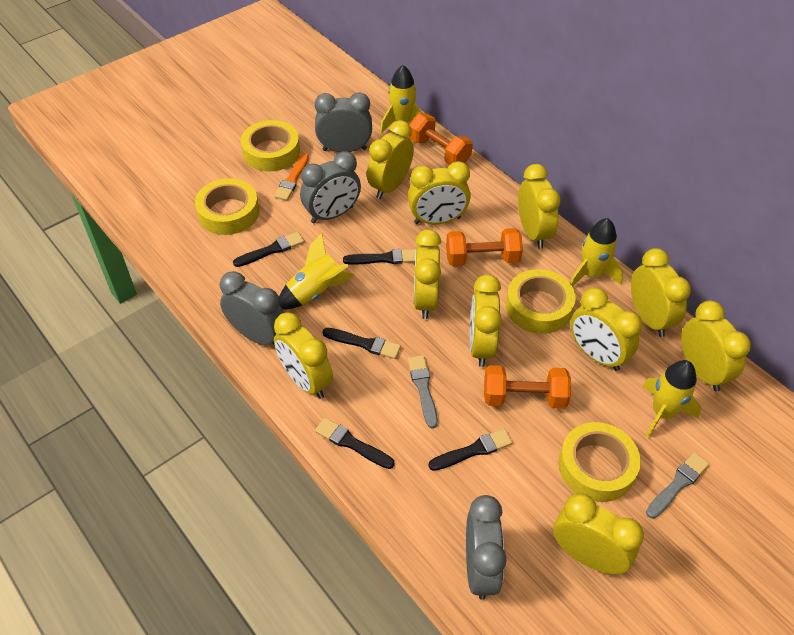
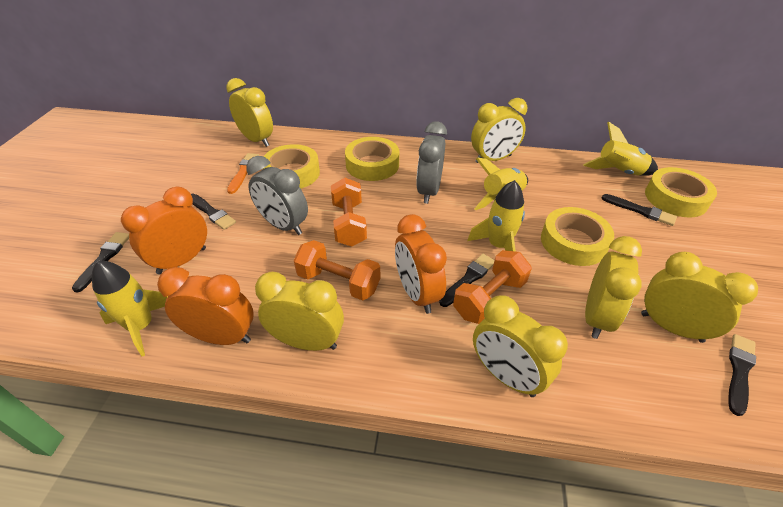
grey brush: 2 -> 0
grey clock: 4 -> 2
orange clock: 0 -> 3
yellow clock: 10 -> 6

